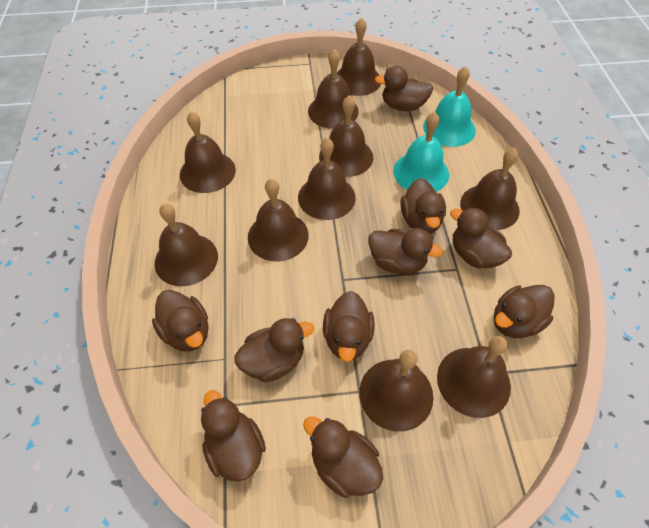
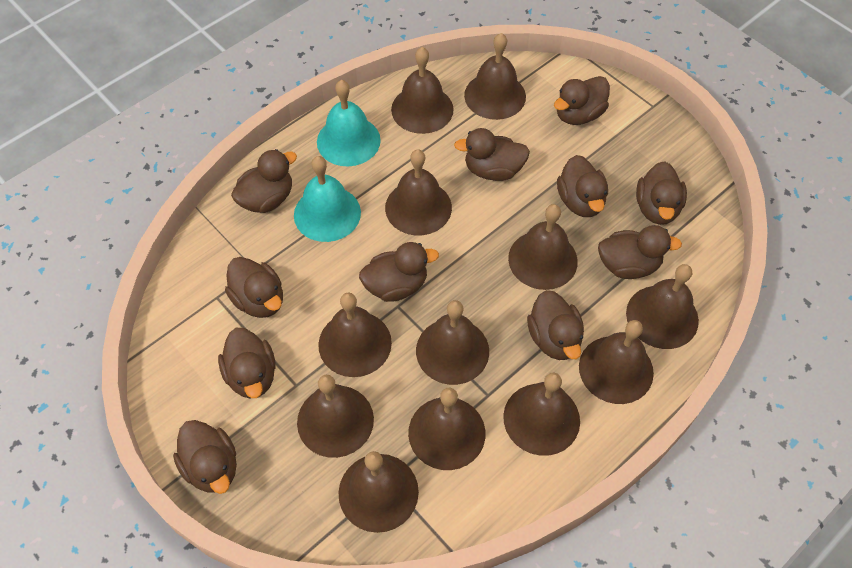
brown bell: 10 -> 12
brown duck: 10 -> 11

